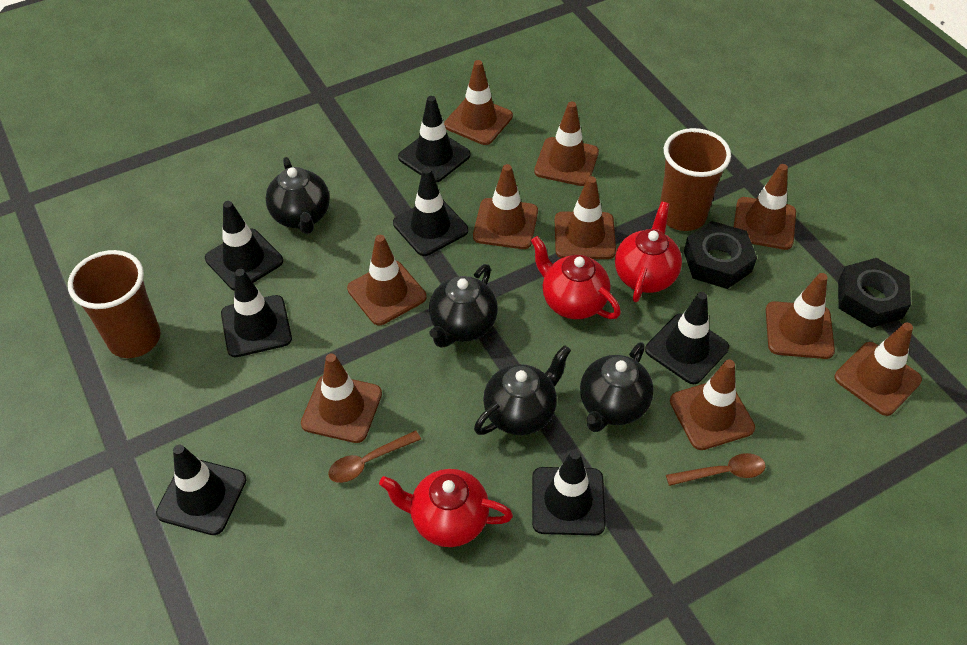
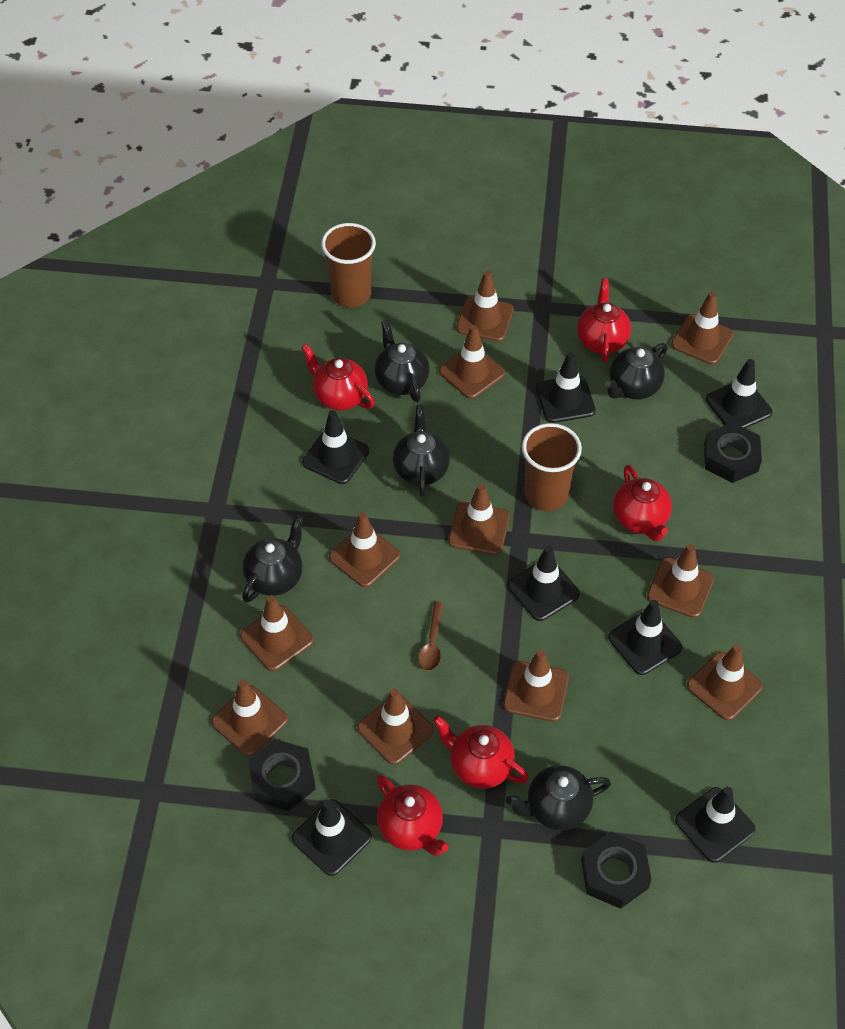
black nut: 2 -> 3
black teapot: 4 -> 5
brown spoon: 2 -> 1
brown traffic cone: 10 -> 11
red teapot: 3 -> 5

